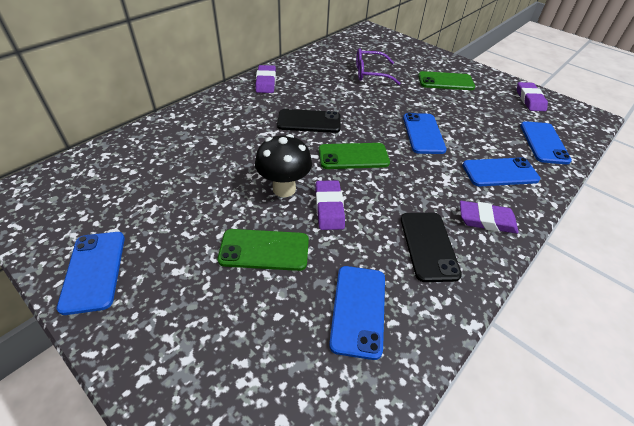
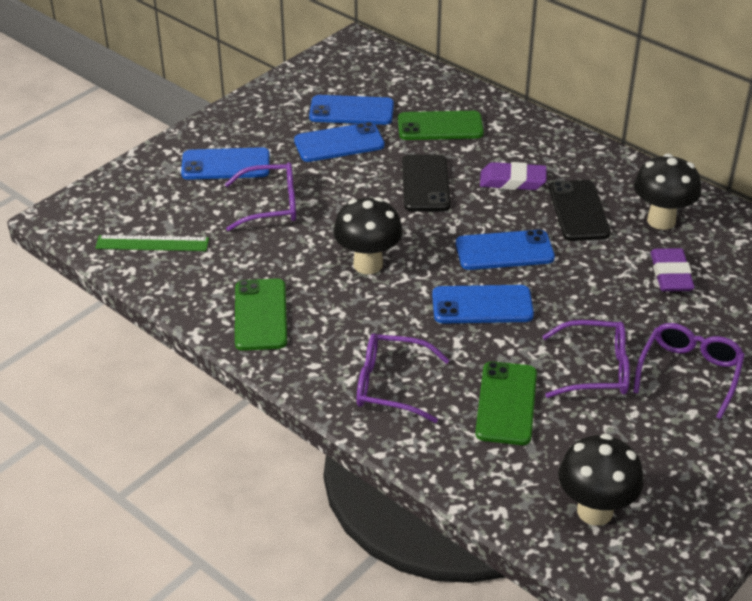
black mushroom: 1 -> 3
green ruler: 0 -> 1
purple eraser: 4 -> 2
purple glasses: 1 -> 4

